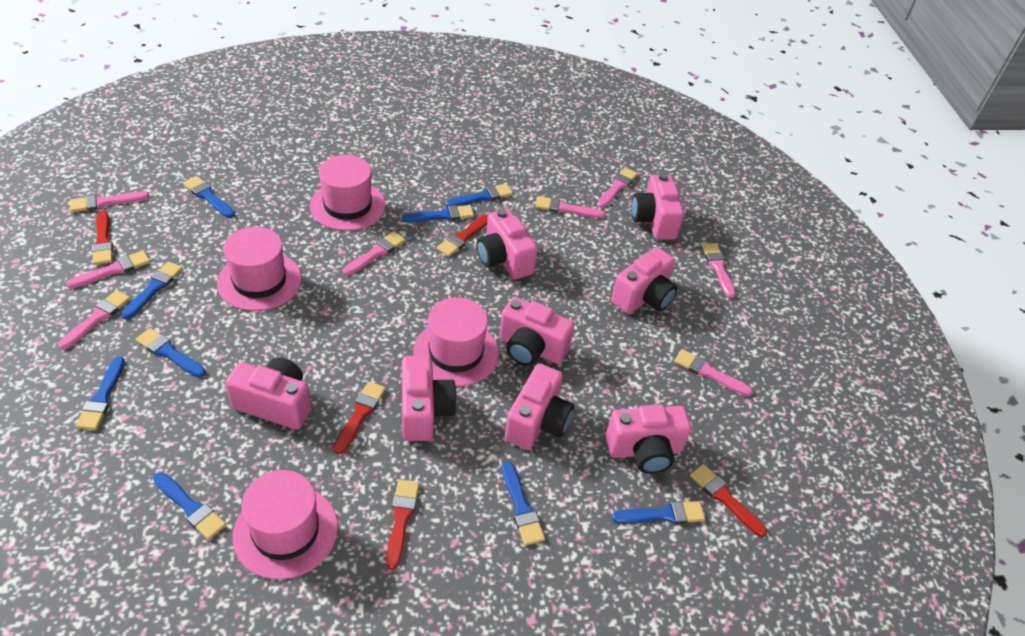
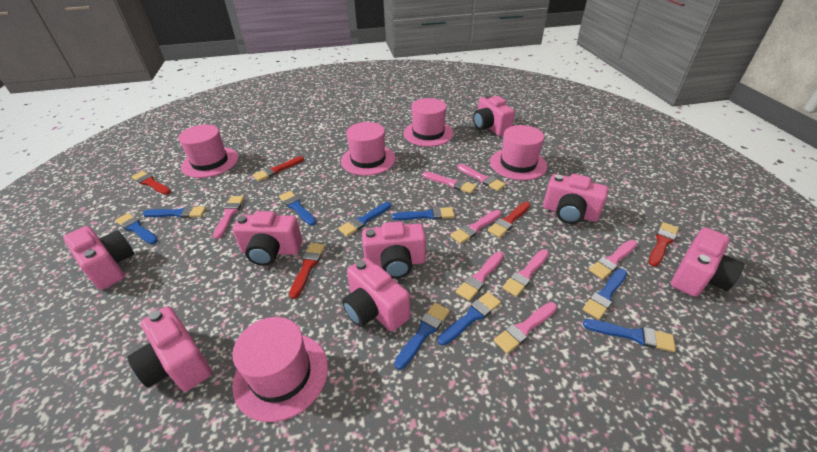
pink hat: 4 -> 5

